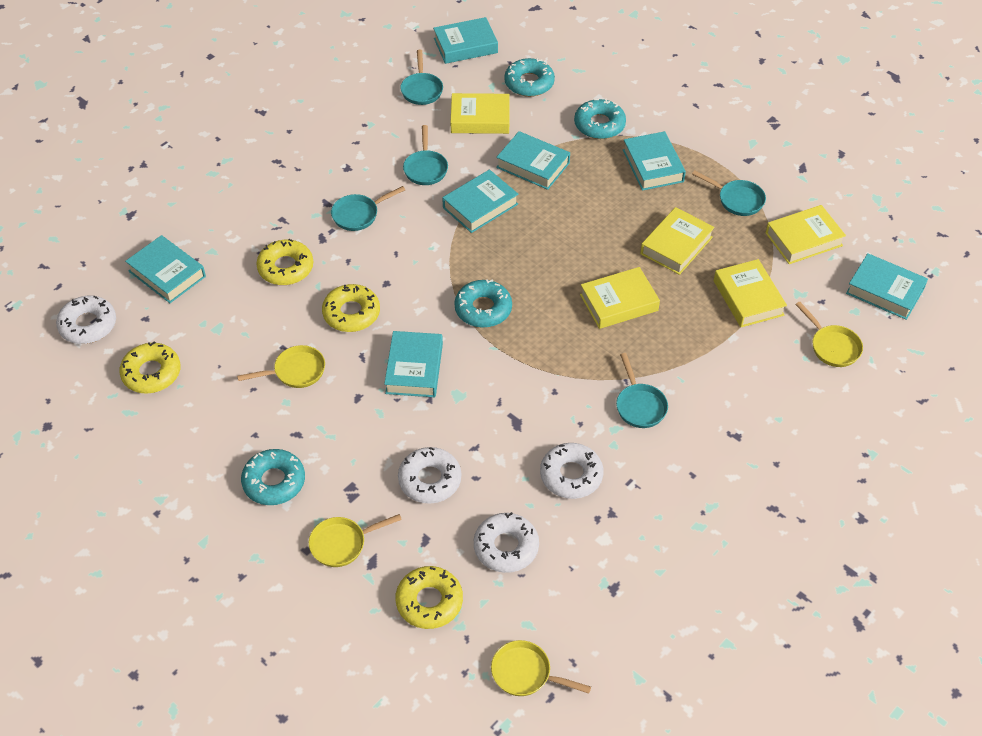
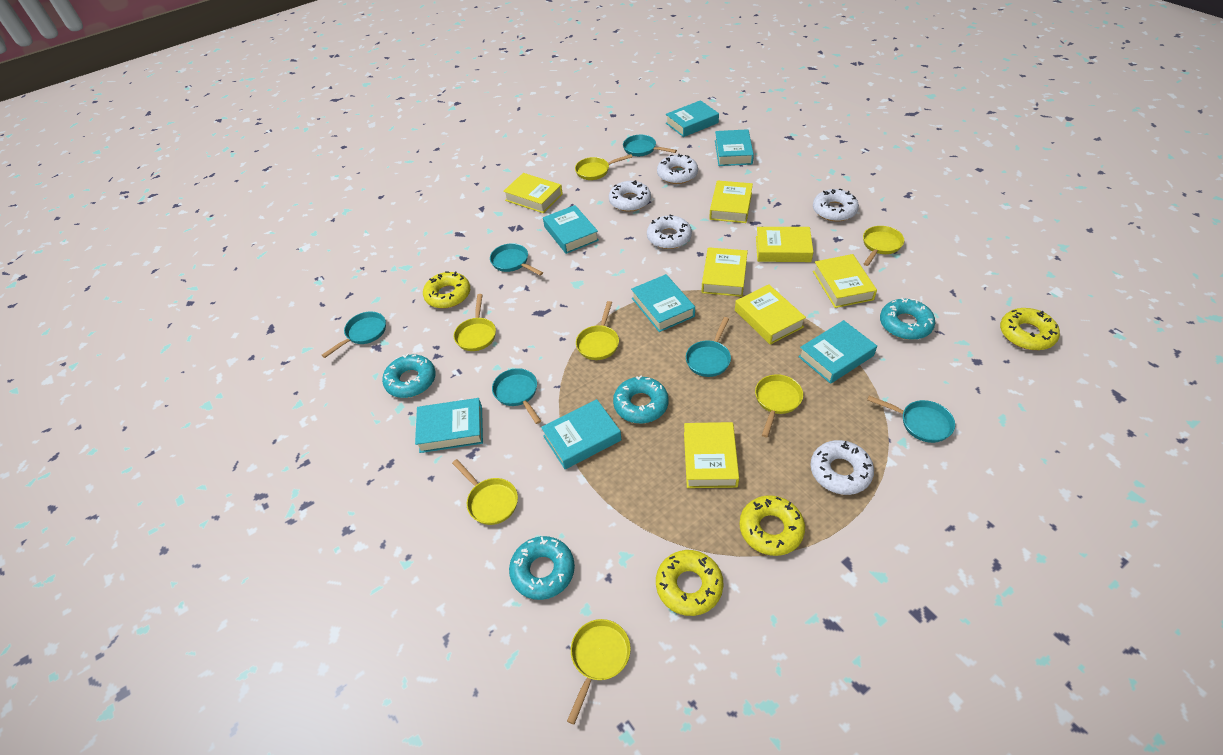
turquoise pan: 5 -> 6
white donut: 4 -> 5
yellow book: 5 -> 7
yellow pan: 4 -> 7

